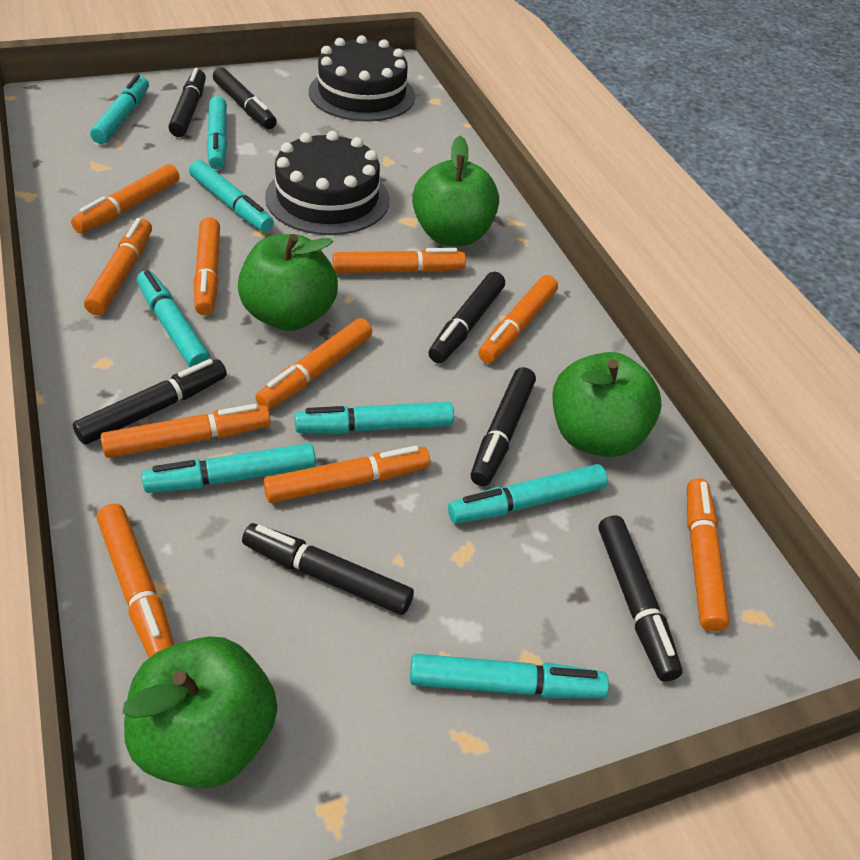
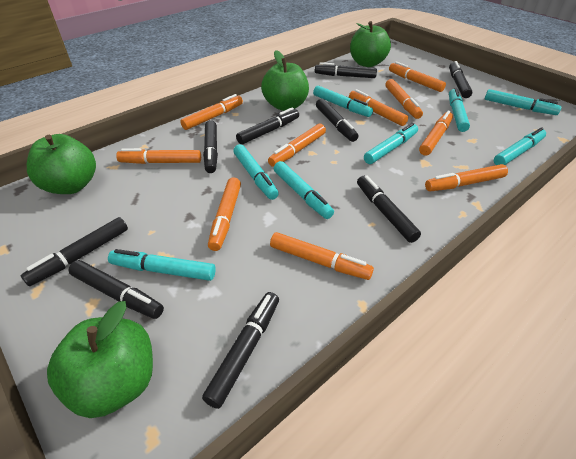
black cake: 2 -> 0
black marker: 7 -> 9

